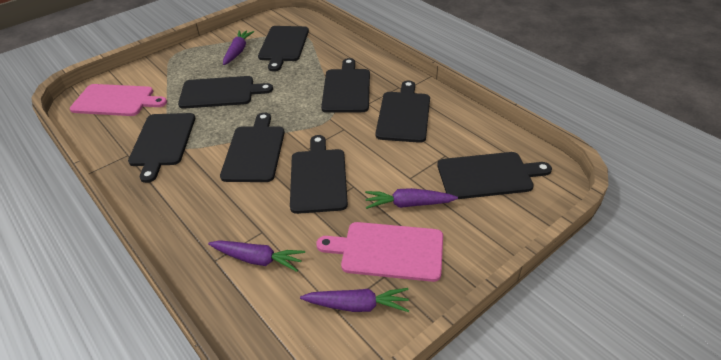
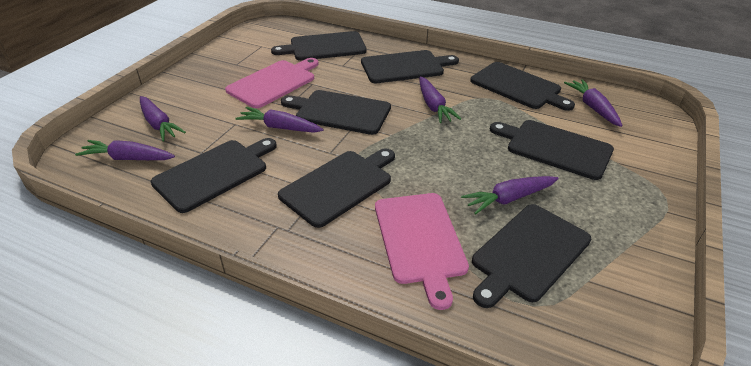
purple carrot: 4 -> 6

